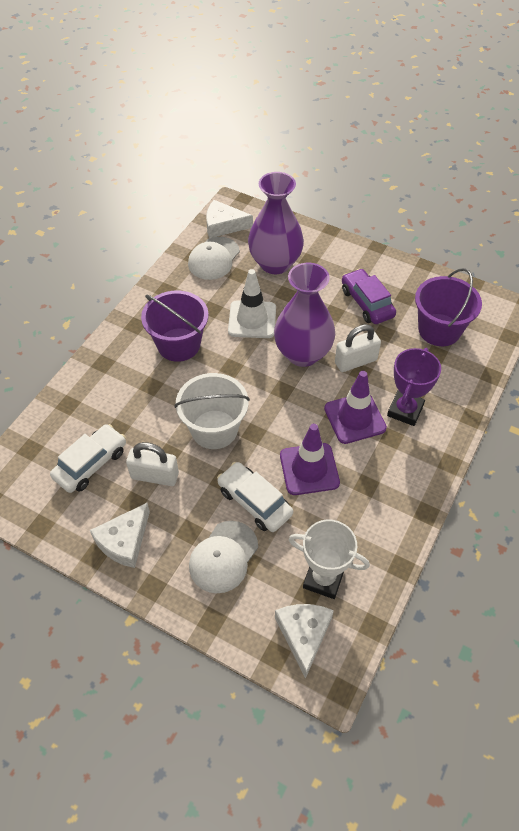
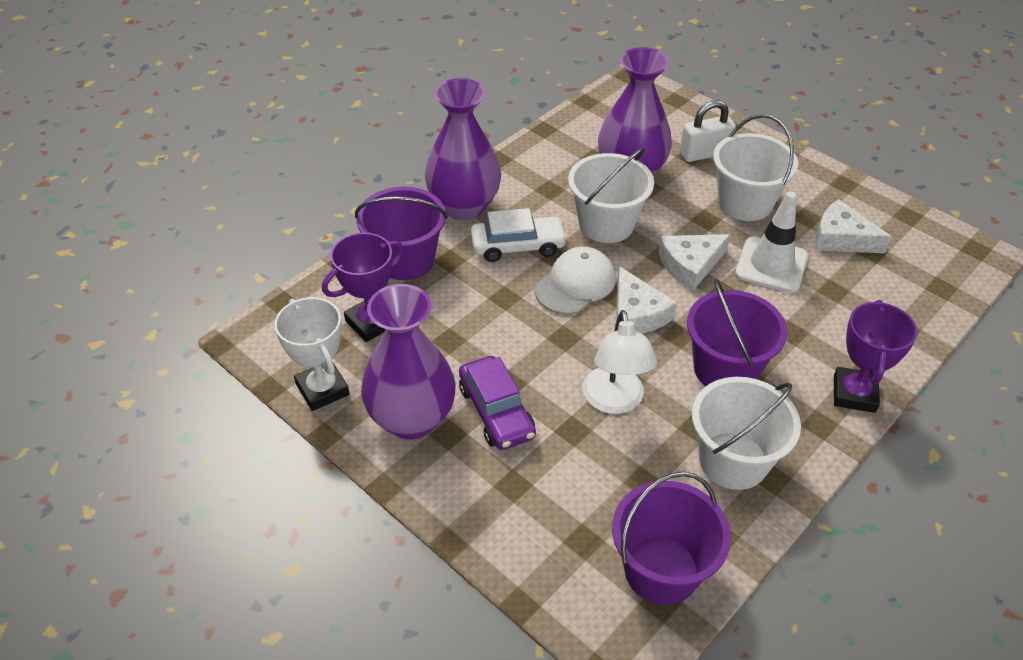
purple bucket: 2 -> 3
purple traffic cone: 2 -> 0
purple trophy: 1 -> 2
purple vase: 2 -> 3
white bucket: 1 -> 3
white cap: 2 -> 1
white car: 2 -> 1
white lamp: 0 -> 1
white padlock: 2 -> 1

